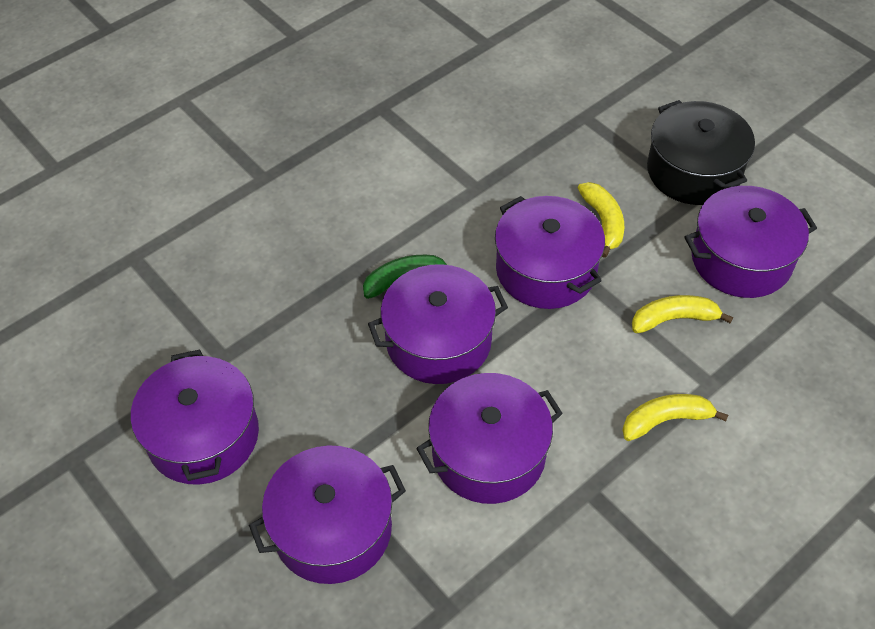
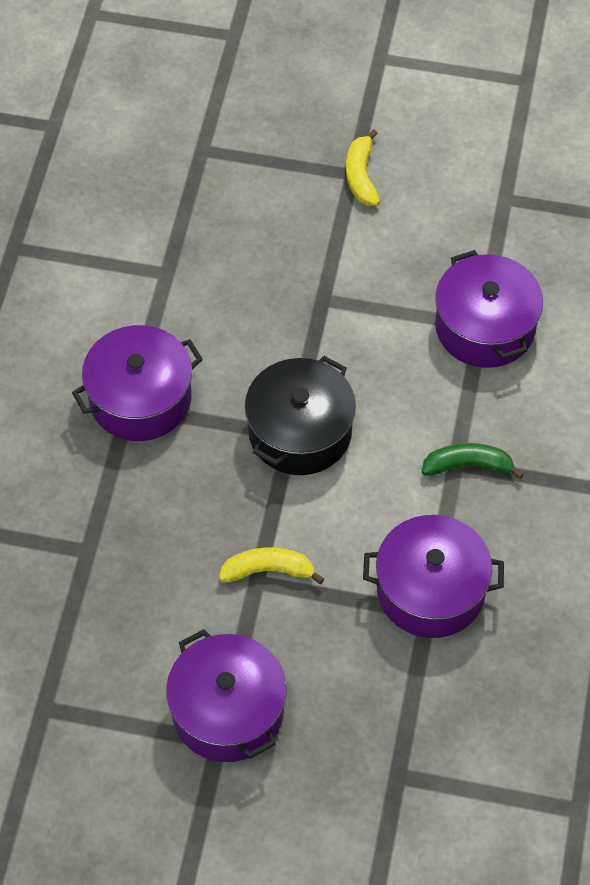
purple pot: 6 -> 4
yellow banana: 3 -> 2

